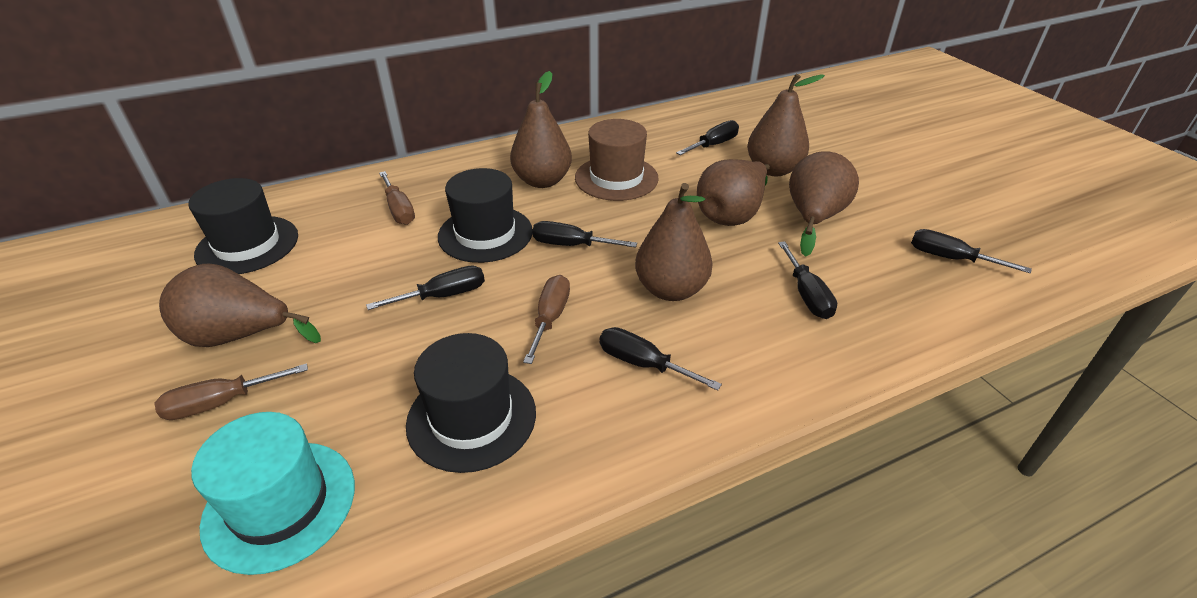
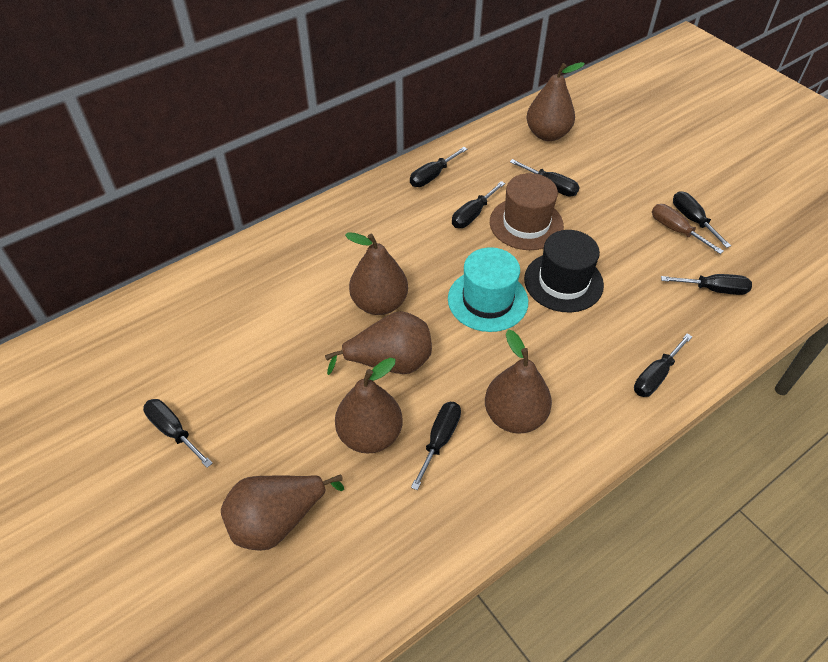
black hat: 3 -> 1
black screwdriver: 6 -> 8
brown screwdriver: 3 -> 1

